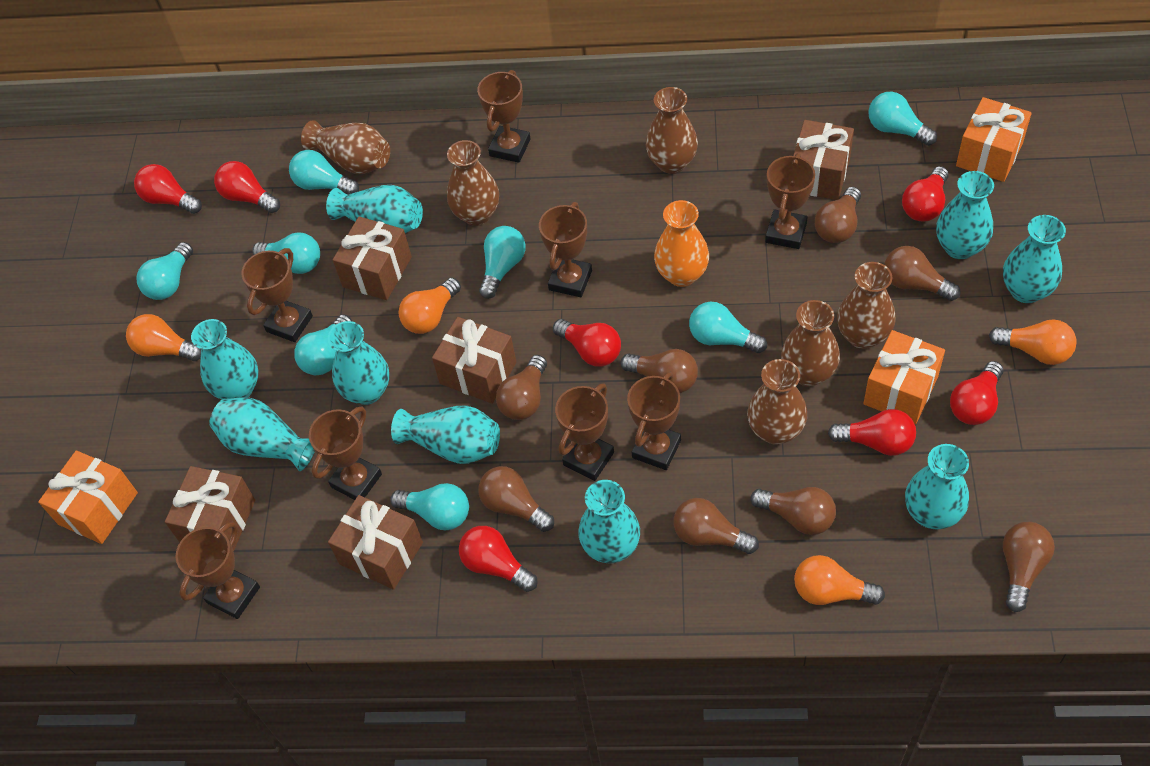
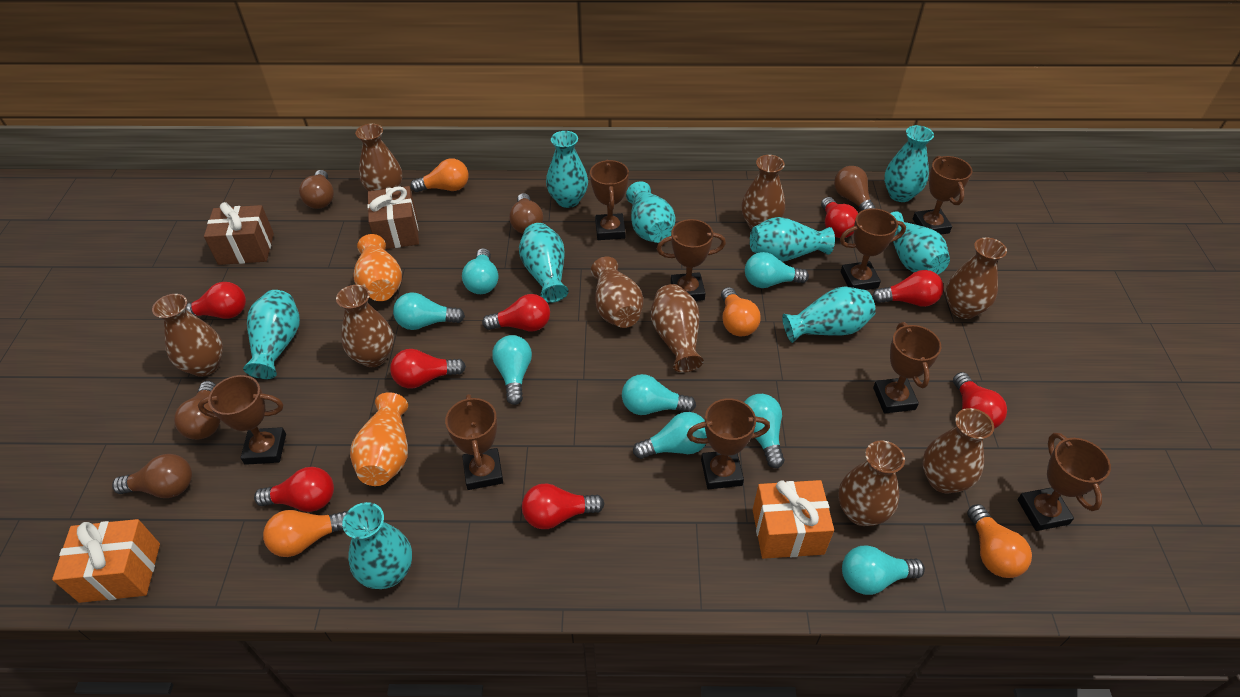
brown gift: 5 -> 2
brown light bulb: 8 -> 5
brown trophy: 8 -> 9
brown vase: 6 -> 9
orange gift: 3 -> 2
orange vase: 1 -> 2
red light bulb: 7 -> 8

